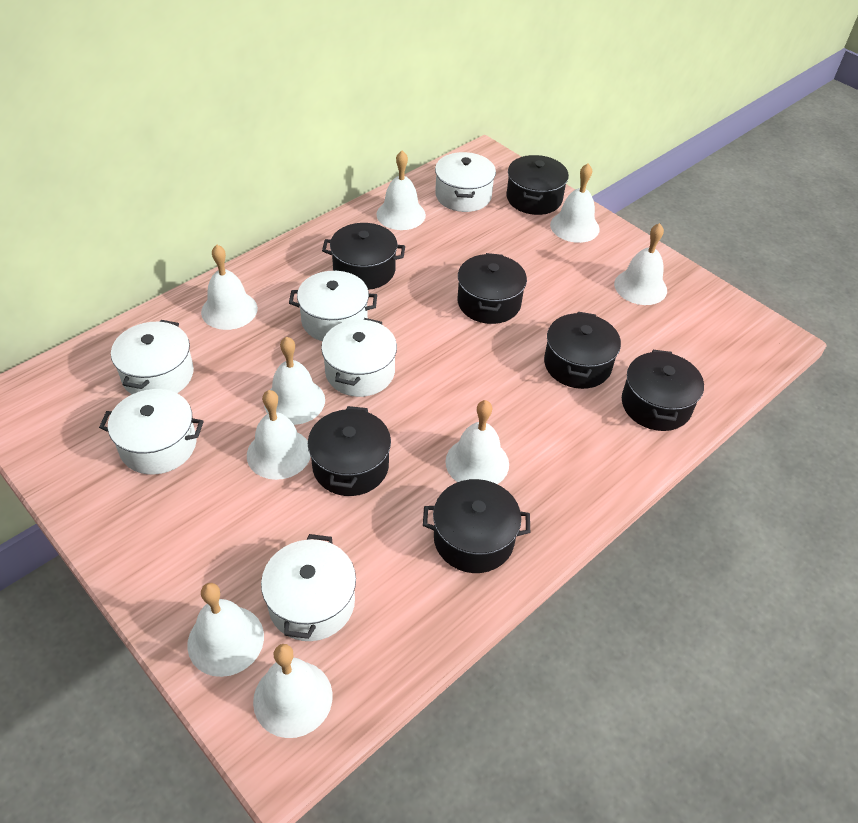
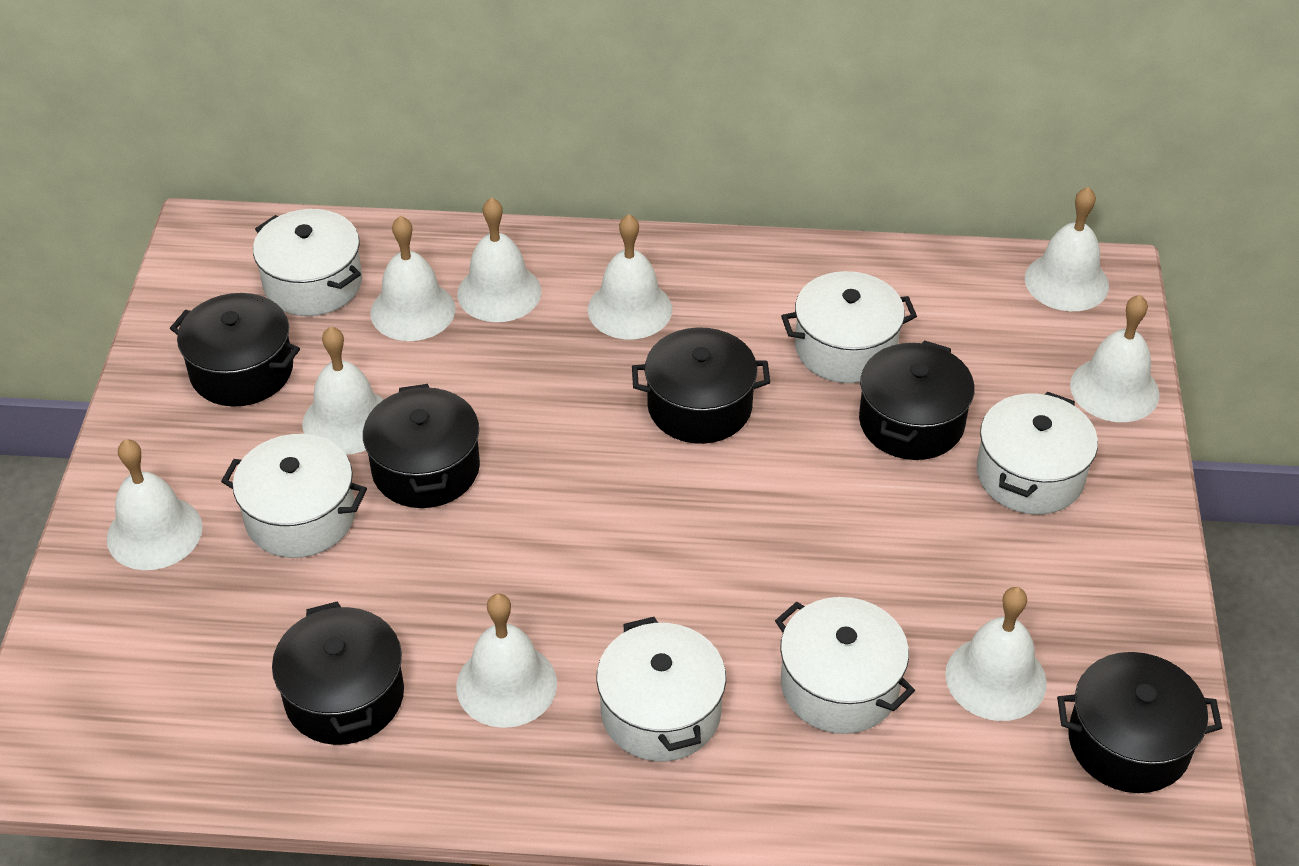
black pot: 7 -> 6

